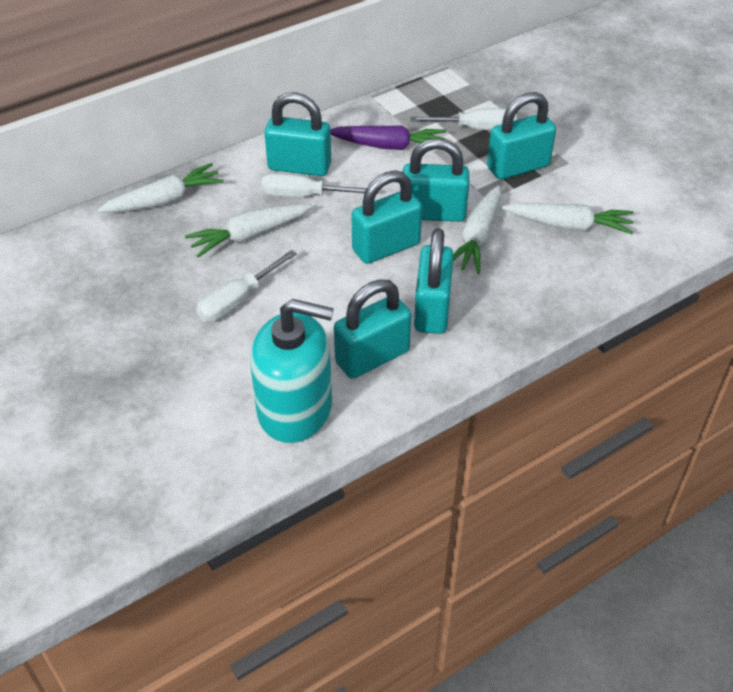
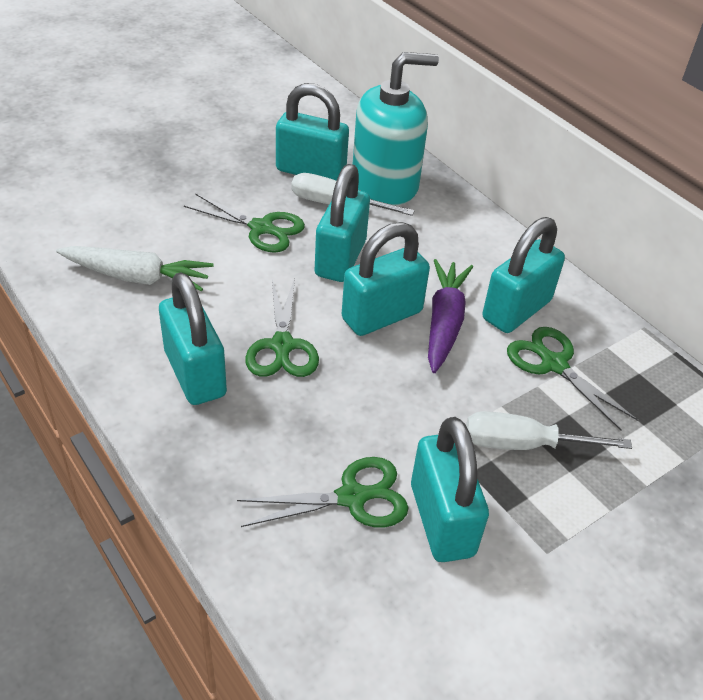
green scissors: 0 -> 4
white carrot: 4 -> 1
white screwdriver: 3 -> 2

